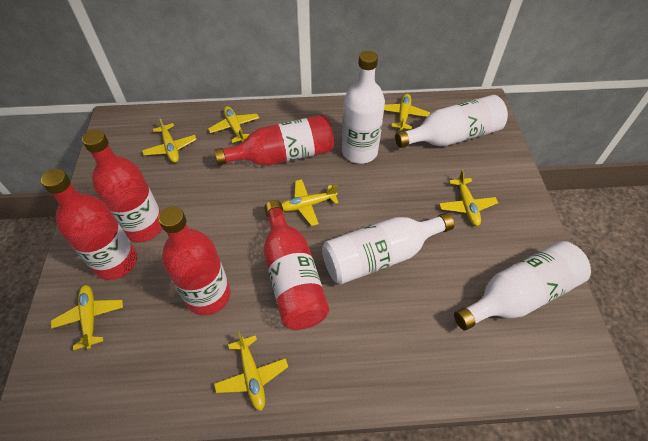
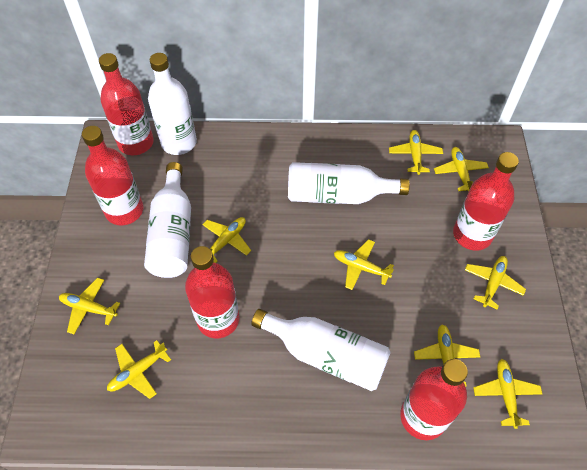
yellow plane: 7 -> 9

